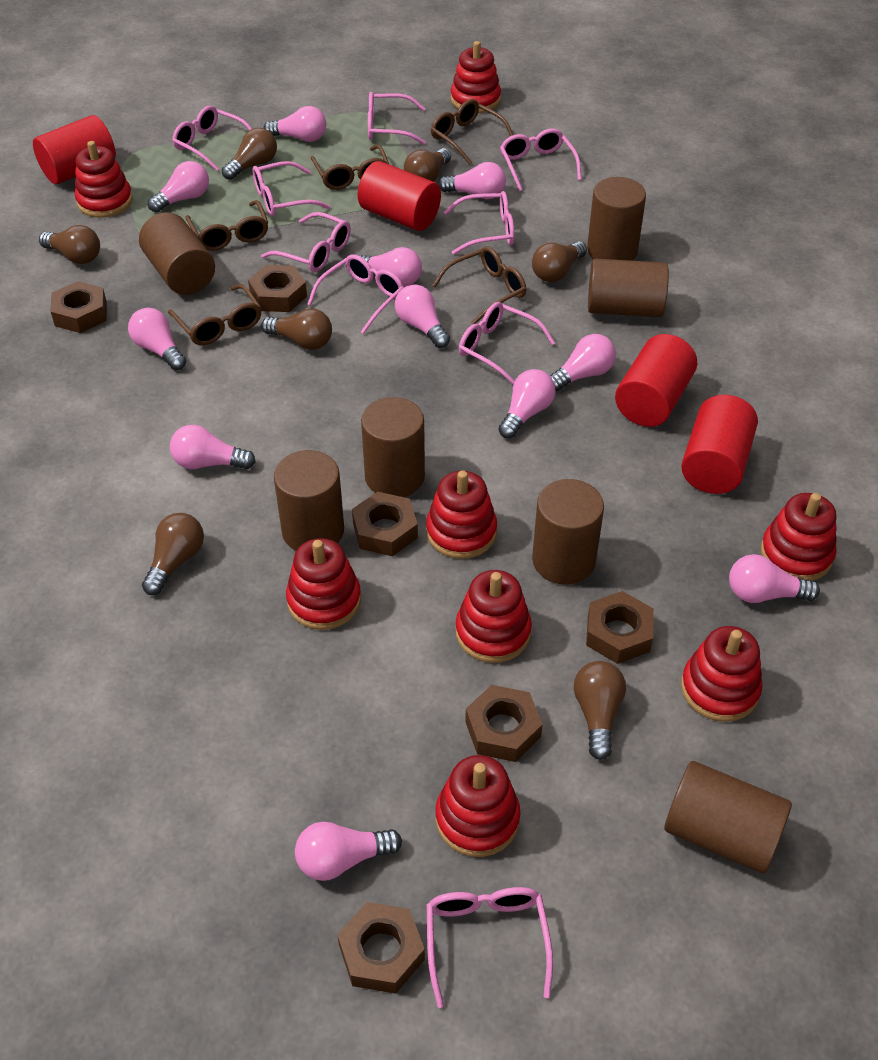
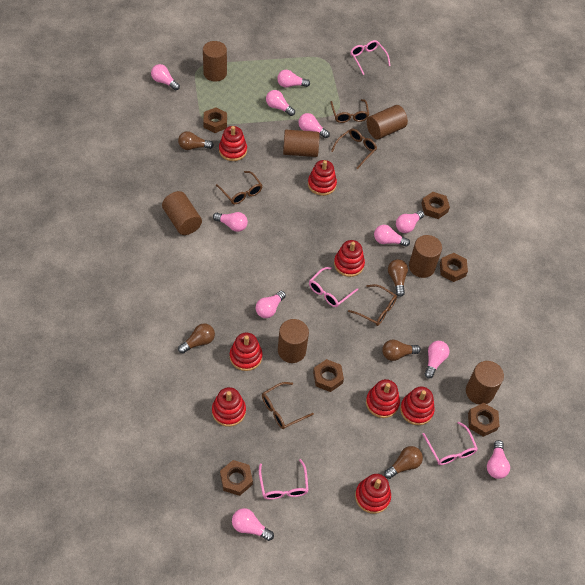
brown light bulb: 7 -> 5
pink glasses: 9 -> 4
red cylinder: 4 -> 0

